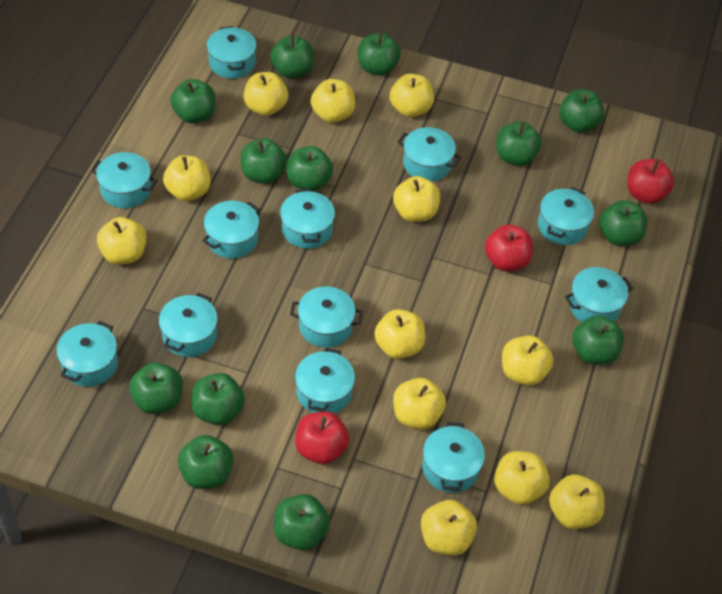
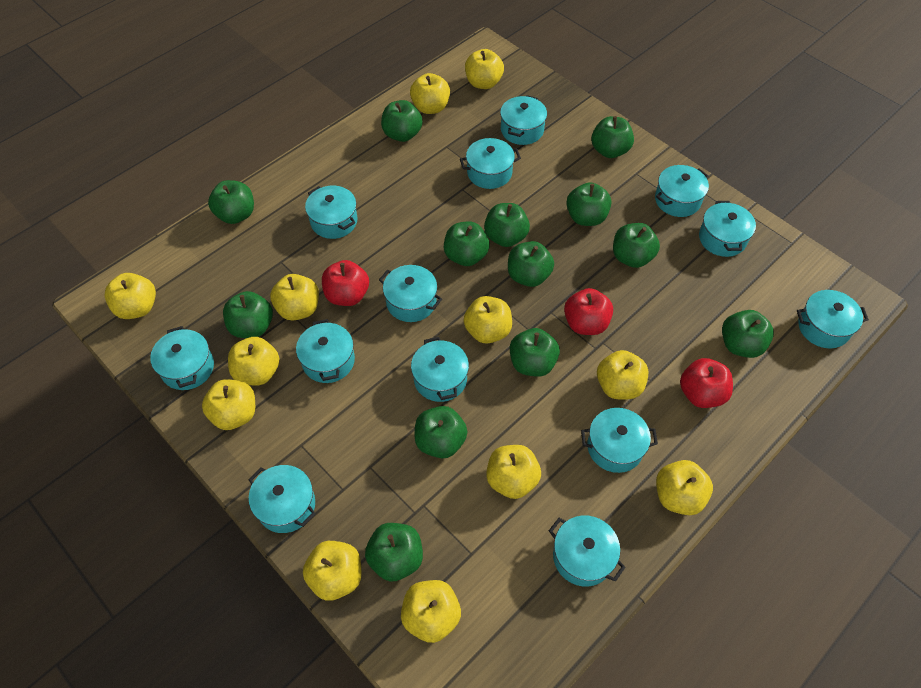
turquoise pot: 12 -> 13

